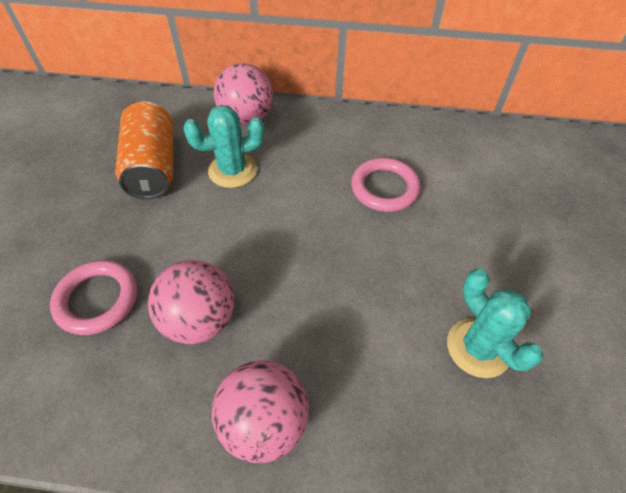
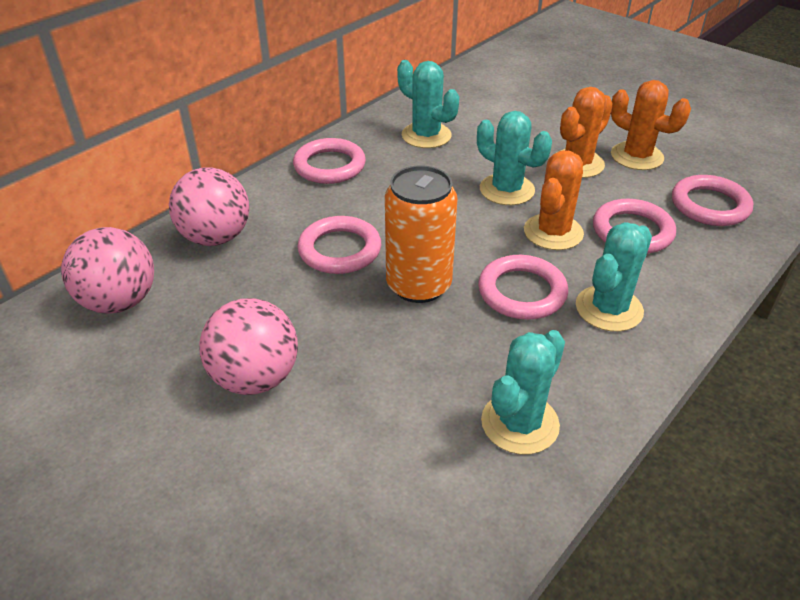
orange cactus: 0 -> 3
pink ring: 2 -> 5
turquoise cactus: 2 -> 4

